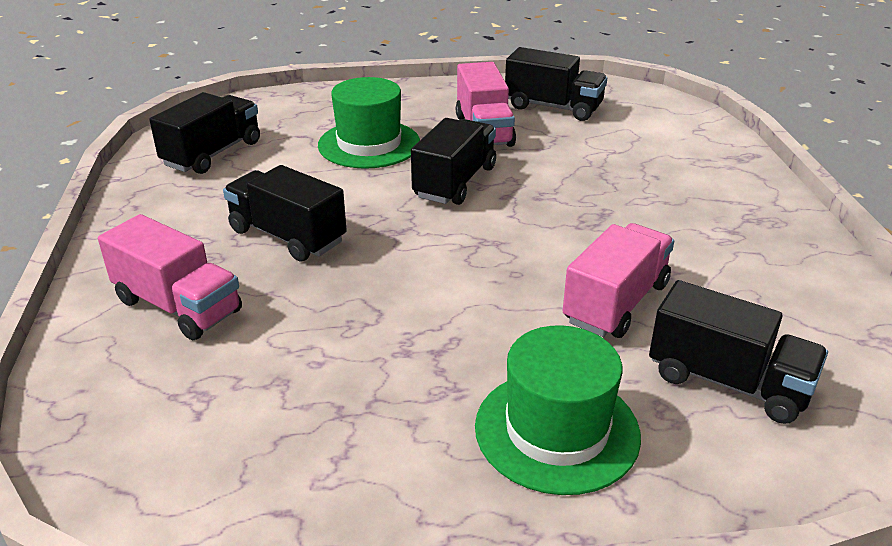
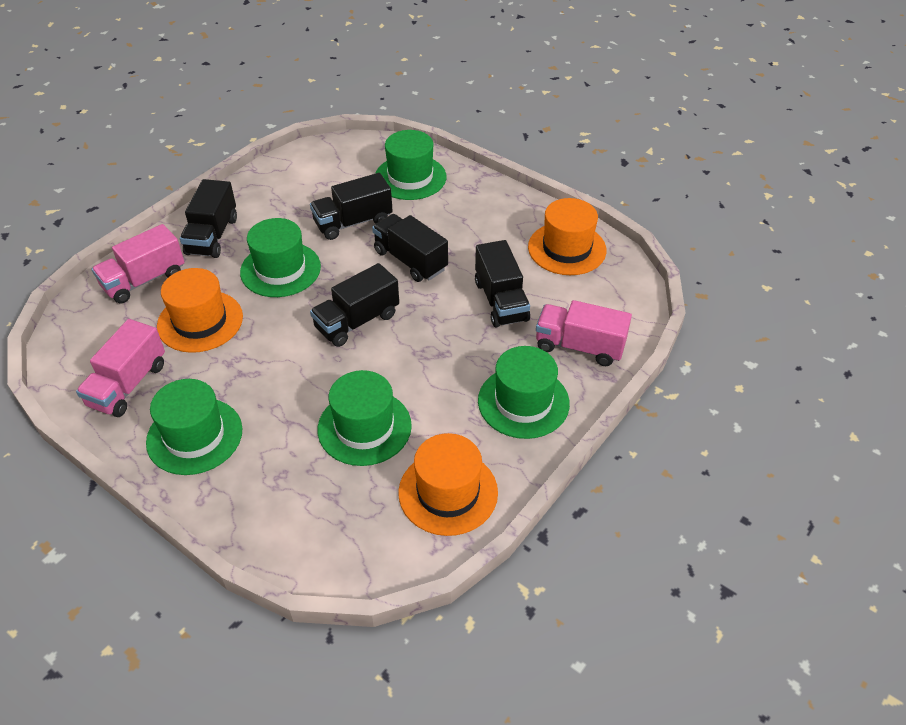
green hat: 2 -> 5
orange hat: 0 -> 3

